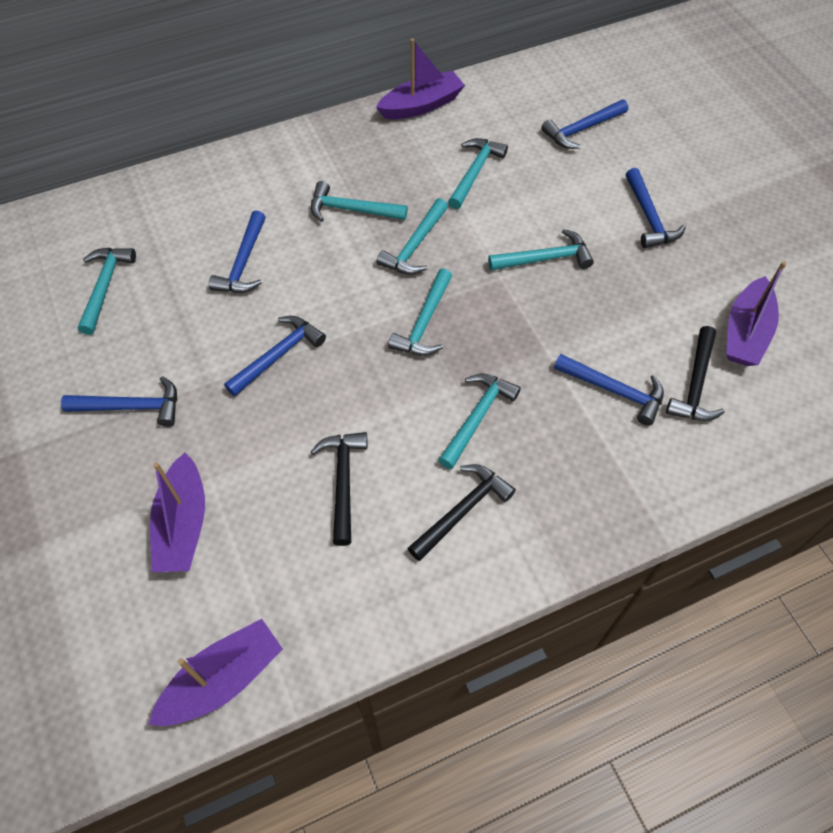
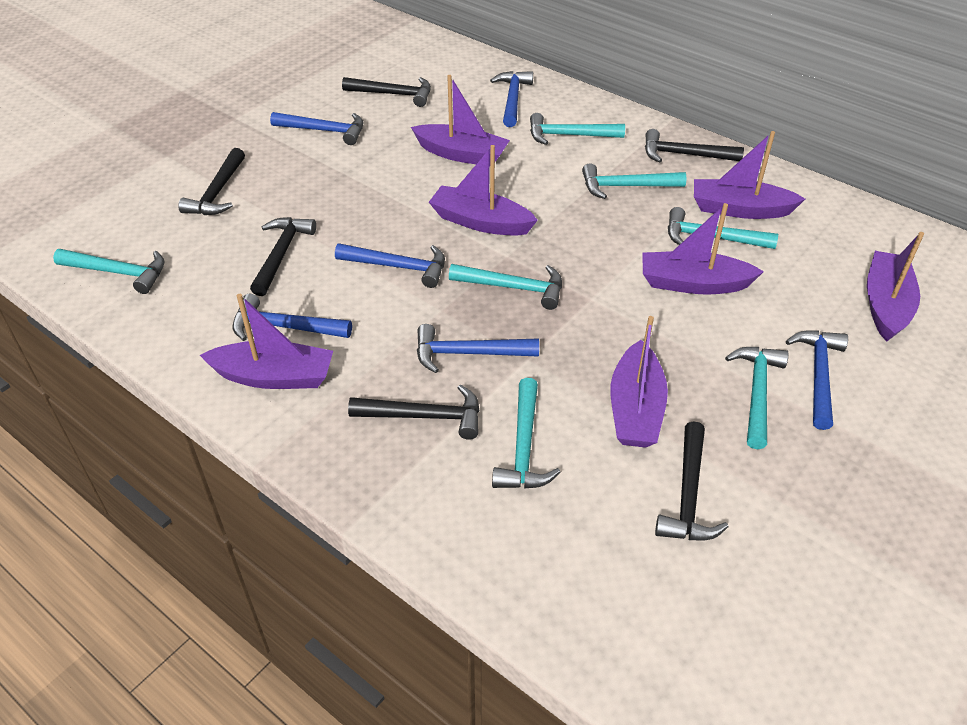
black hammer: 3 -> 6
purple boat: 4 -> 7

